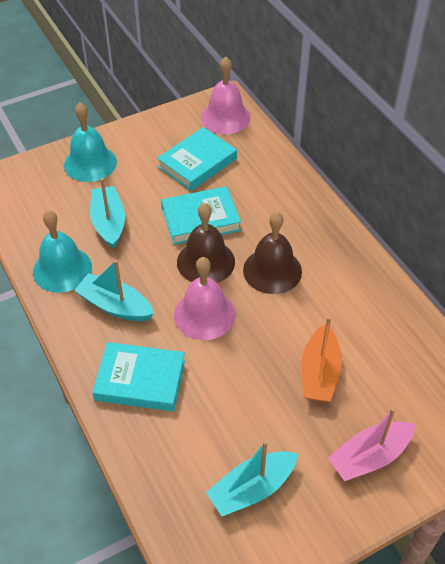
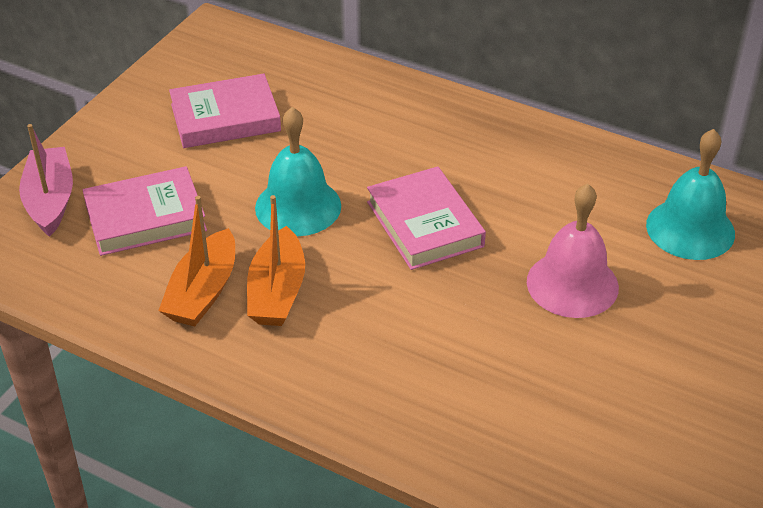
brown bell: 2 -> 0
orange boat: 1 -> 2
pink bell: 2 -> 1
pink book: 0 -> 3
turquoise boat: 3 -> 0
turquoise book: 3 -> 0

